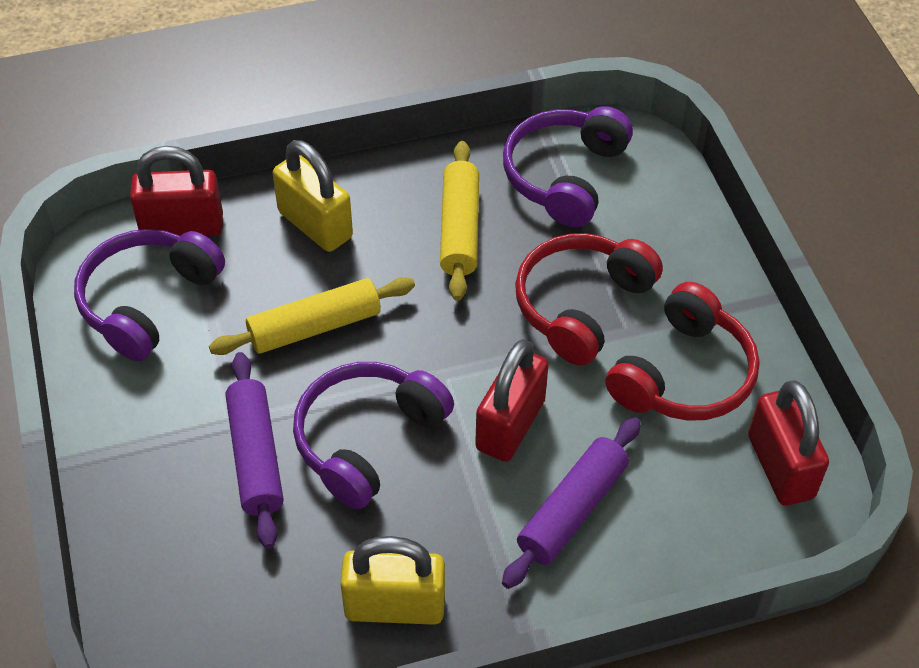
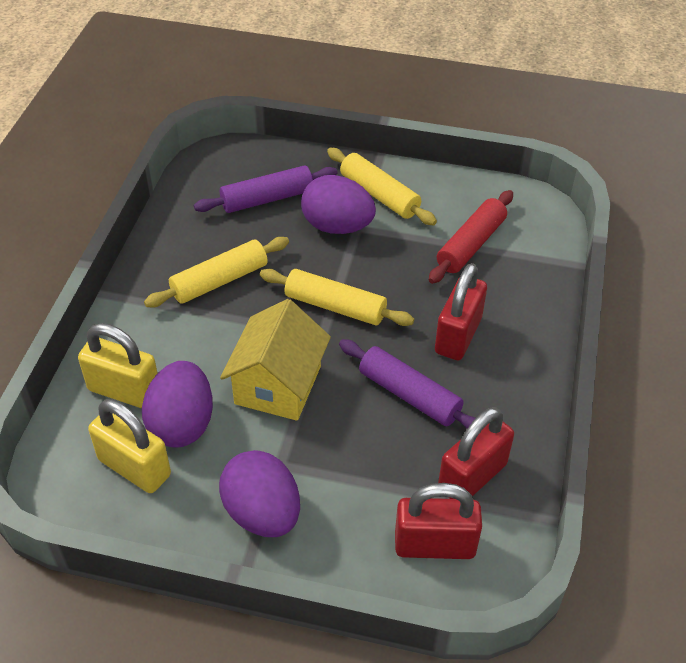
purple egg: 0 -> 3
purple headphones: 3 -> 0
red headphones: 2 -> 0
red rolling pin: 0 -> 1
yellow house: 0 -> 1
yellow rolling pin: 2 -> 3

